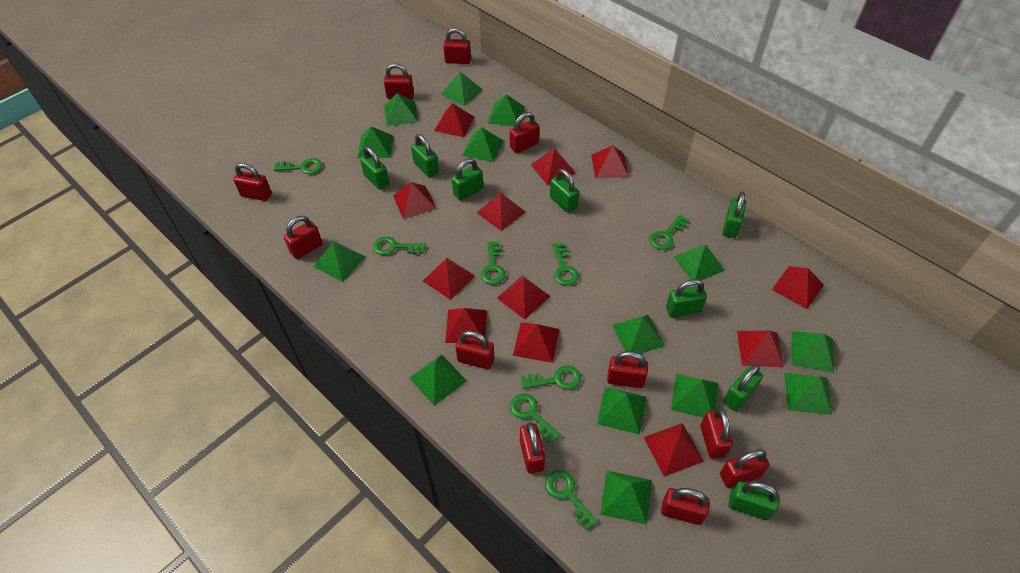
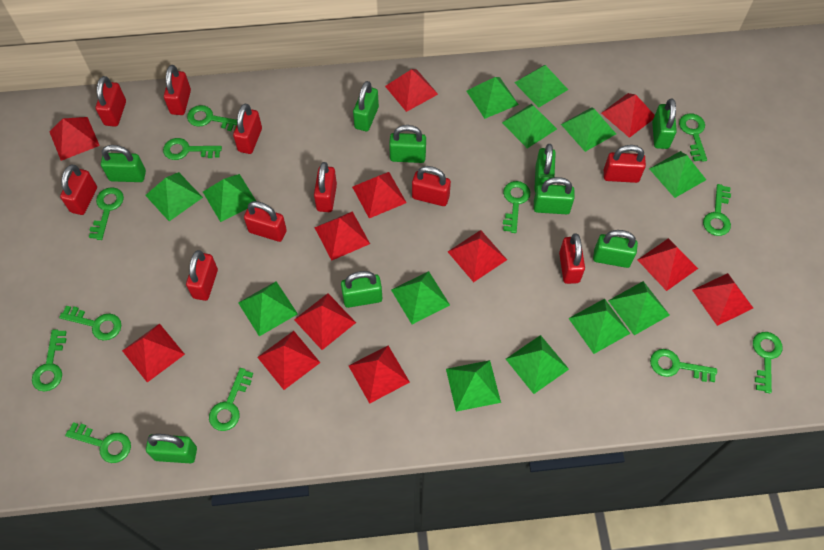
green key: 8 -> 12
green padlock: 8 -> 9
green pyramid: 14 -> 13
red padlock: 11 -> 10

